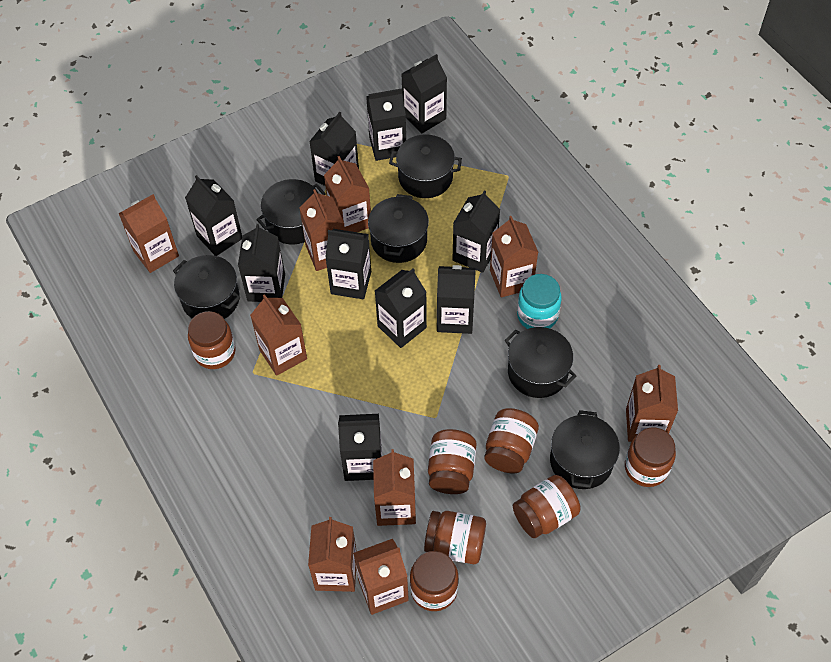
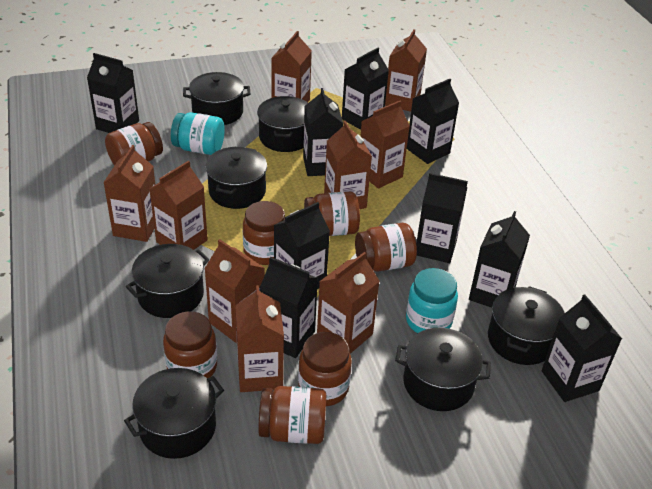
black carton: 10 -> 9
black pot: 6 -> 7
turquoise jar: 1 -> 2

